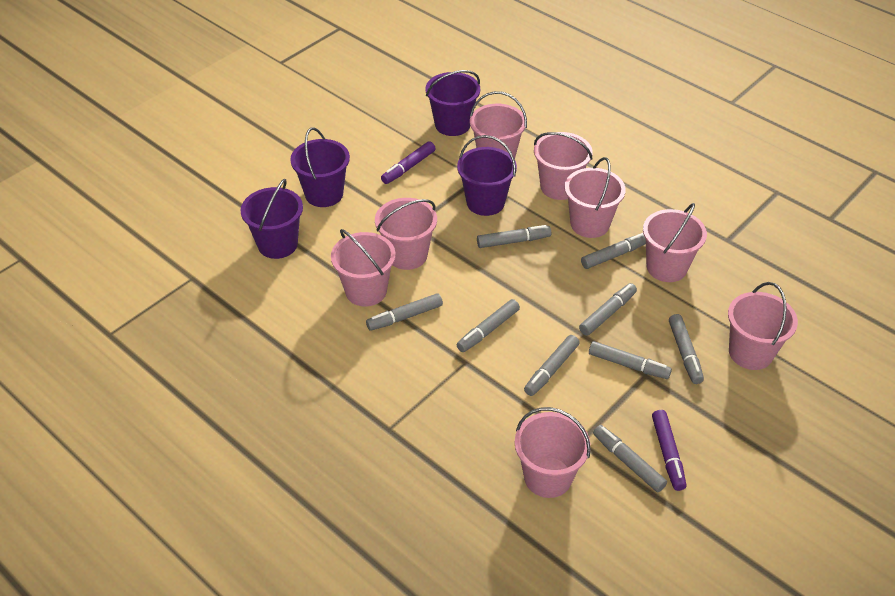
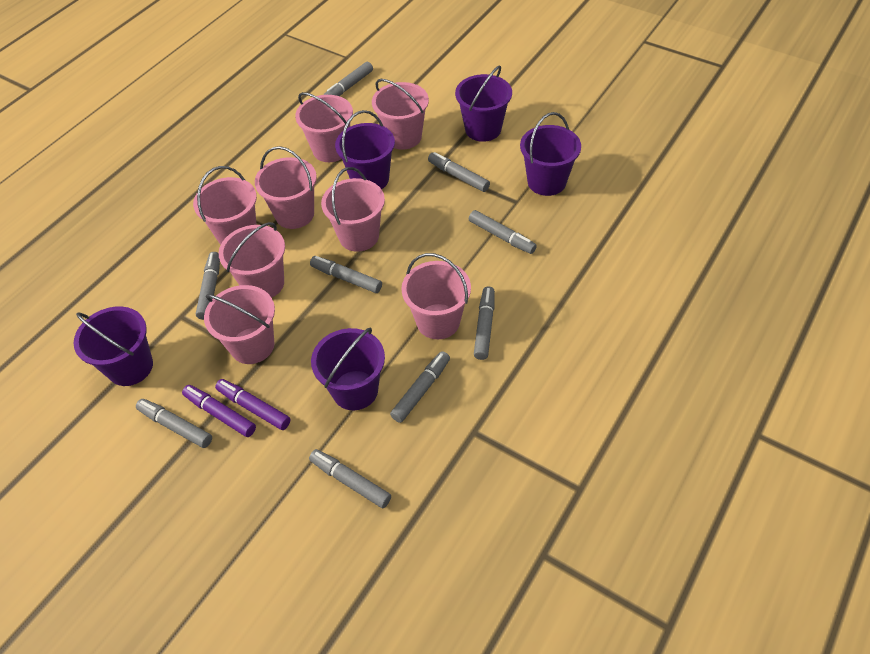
purple bucket: 4 -> 5

